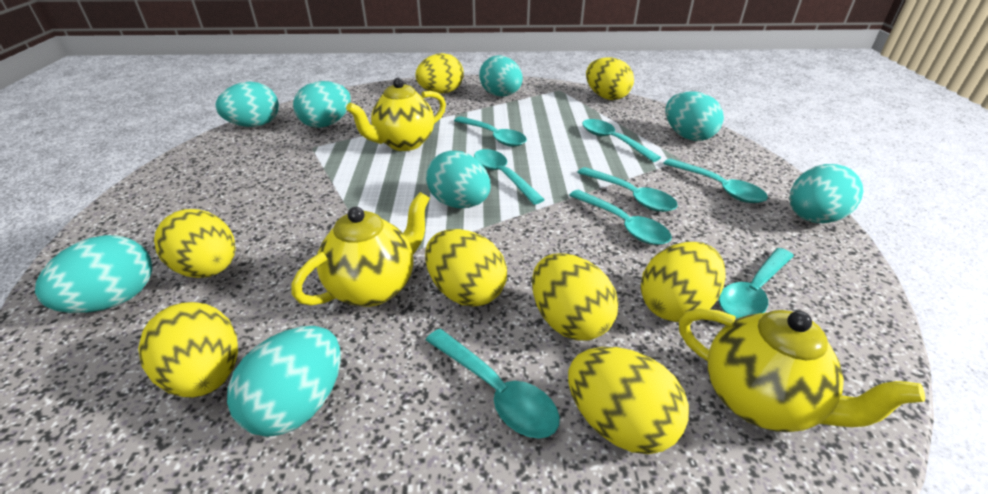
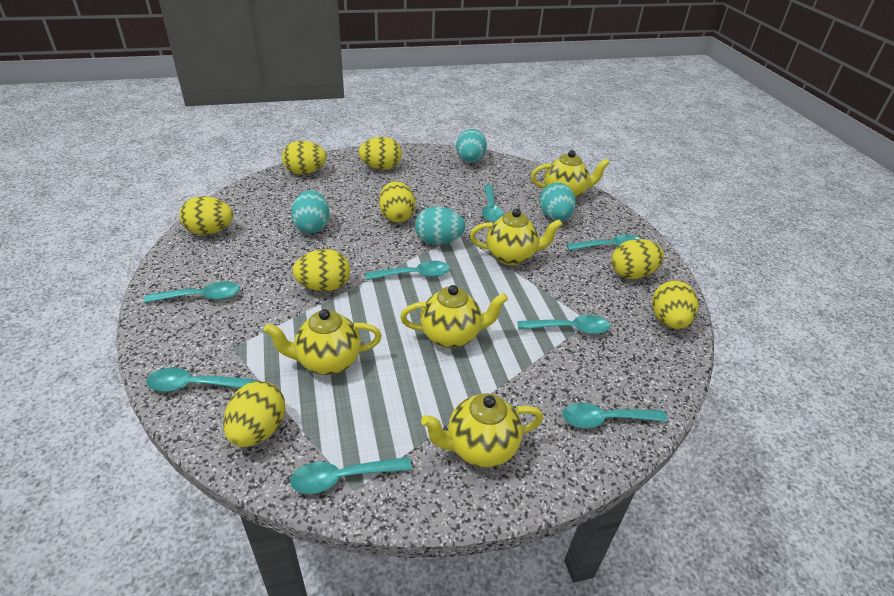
turquoise egg: 8 -> 4
yellow teapot: 3 -> 5

